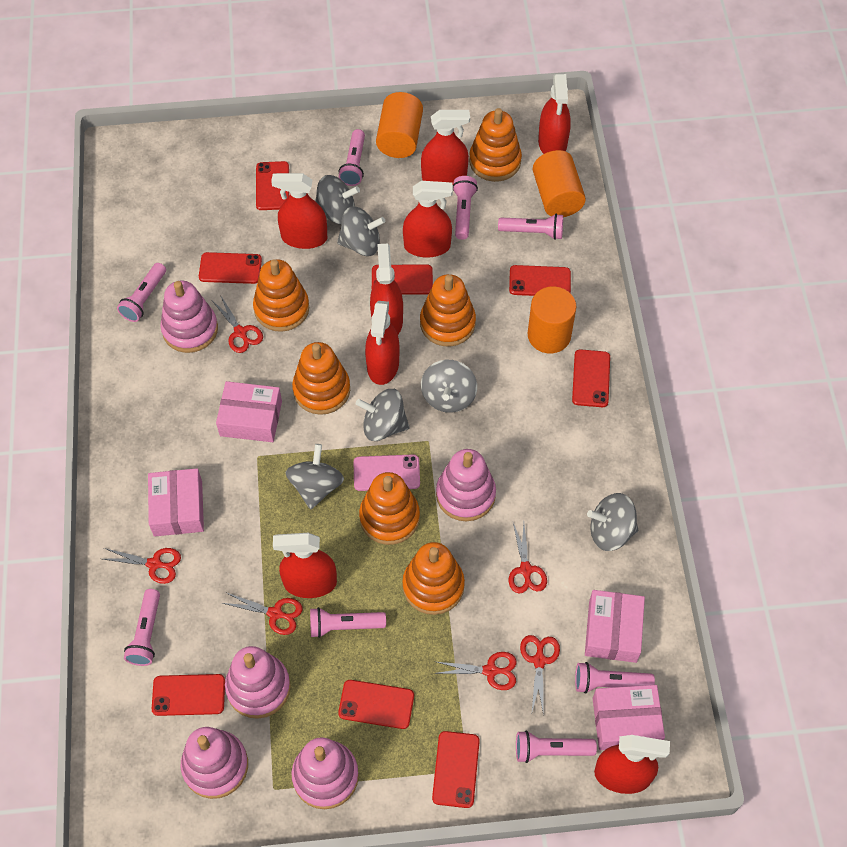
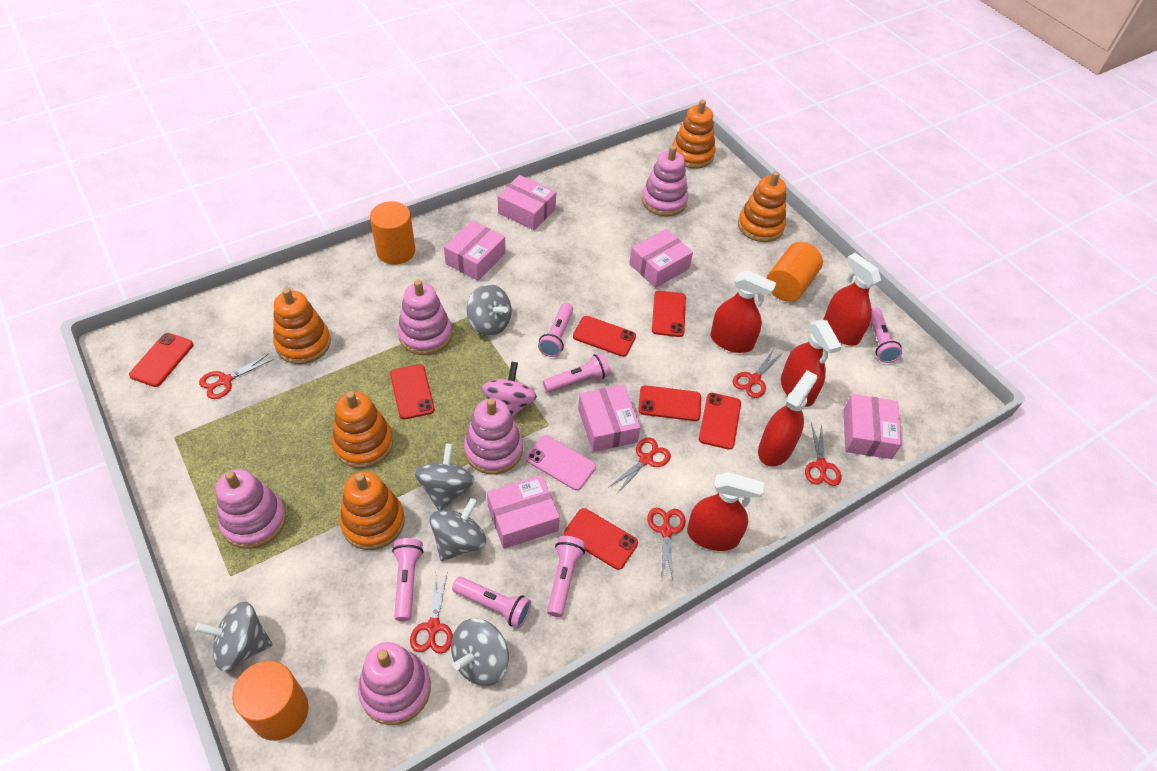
grey spinning top: 6 -> 5
orange stacking toy: 6 -> 5
pink box: 4 -> 6
pink flashlight: 8 -> 6
pink spinning top: 0 -> 1
red phone: 8 -> 7
red spray bottle: 8 -> 5

